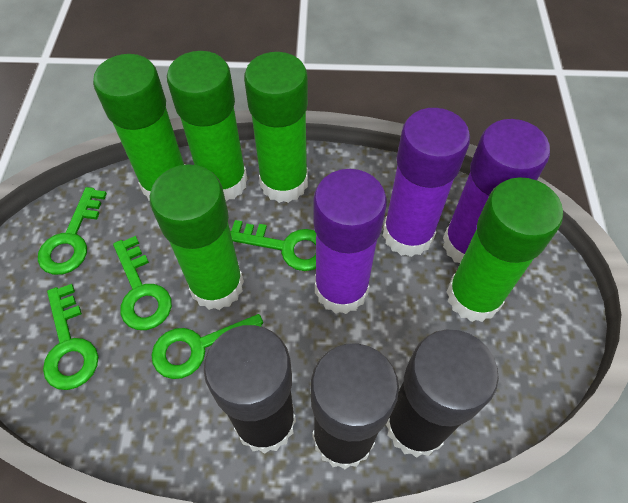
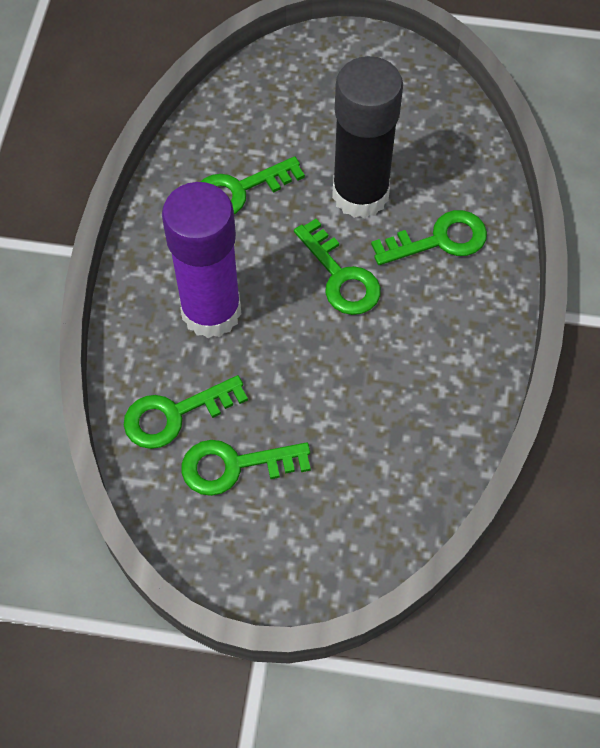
black glue stick: 3 -> 1
green glue stick: 5 -> 0
purple glue stick: 3 -> 1

